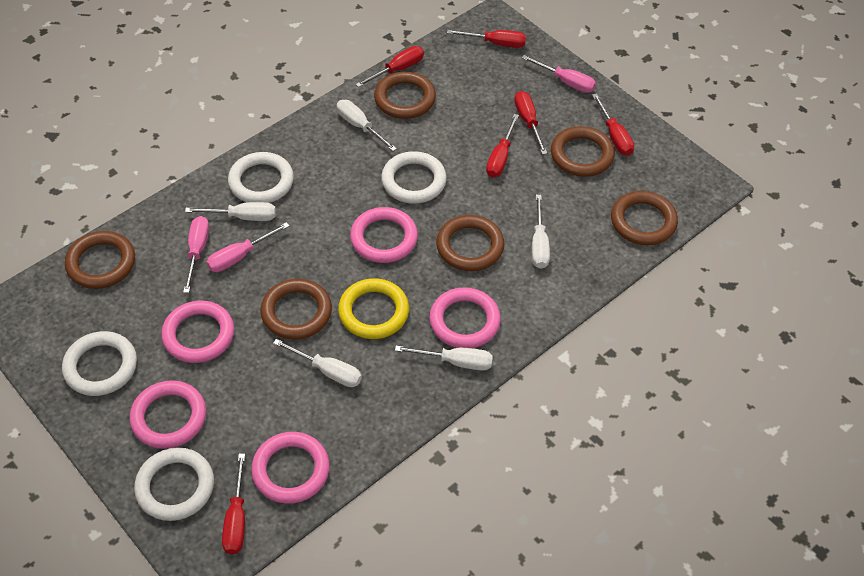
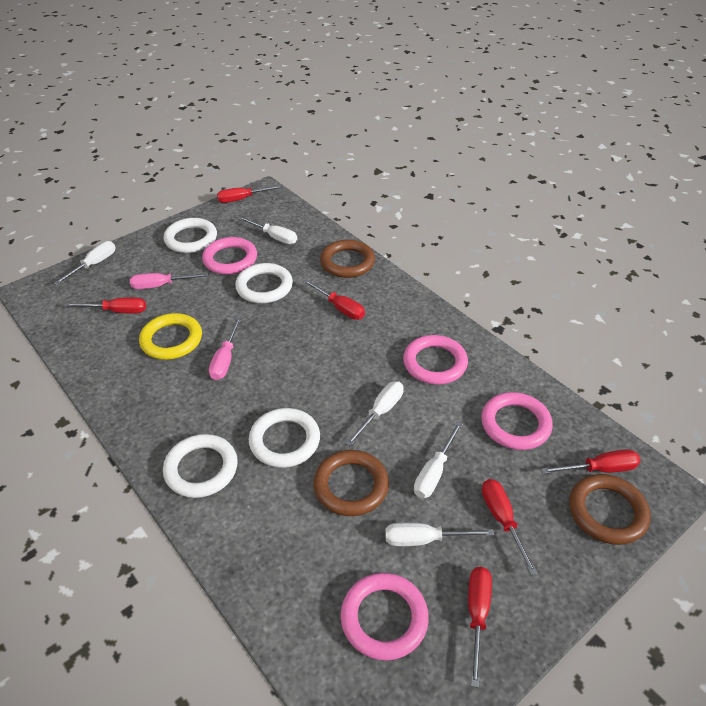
brown ring: 6 -> 3
pink ring: 5 -> 4
pink screwdriver: 3 -> 2

